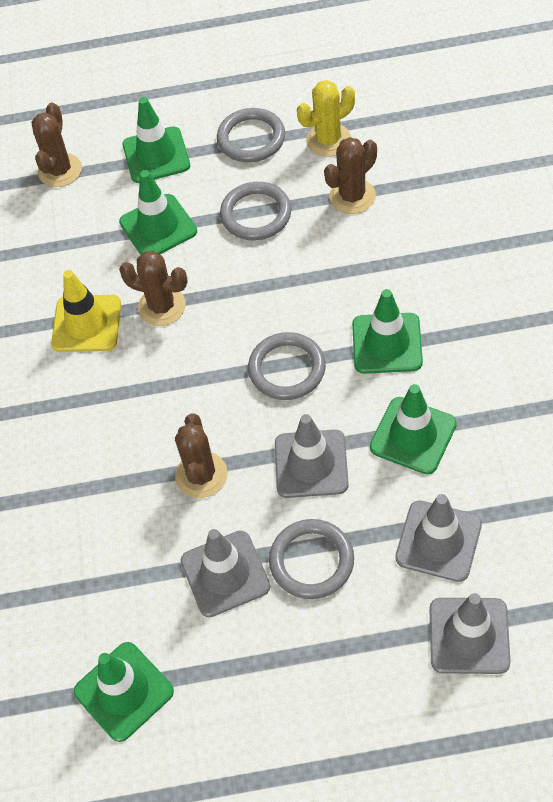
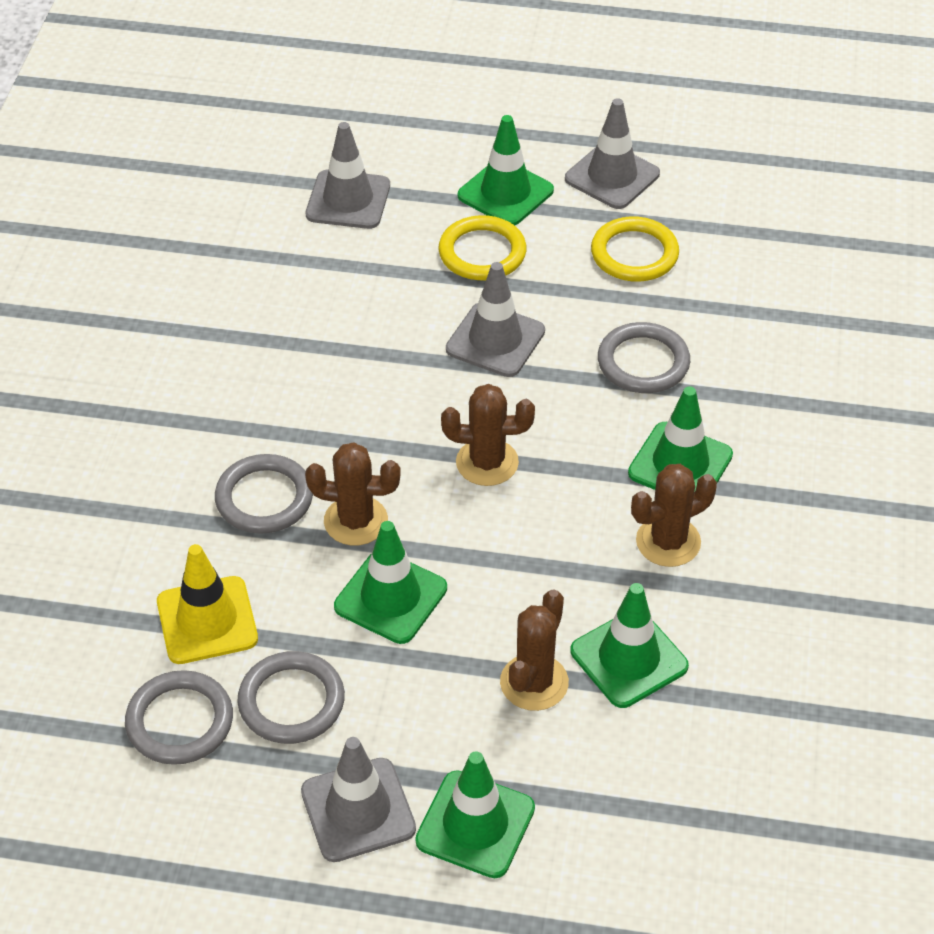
yellow cactus: 1 -> 0
yellow ring: 0 -> 2

